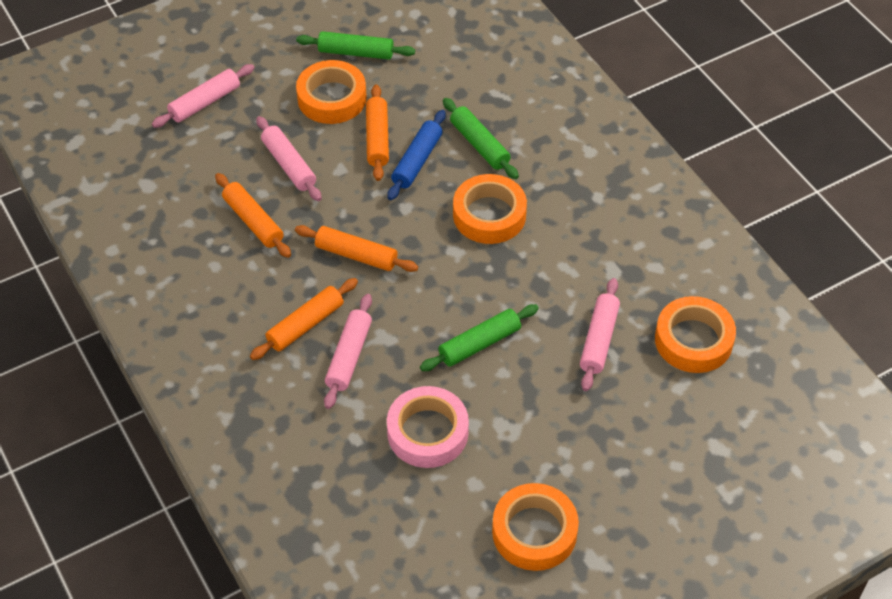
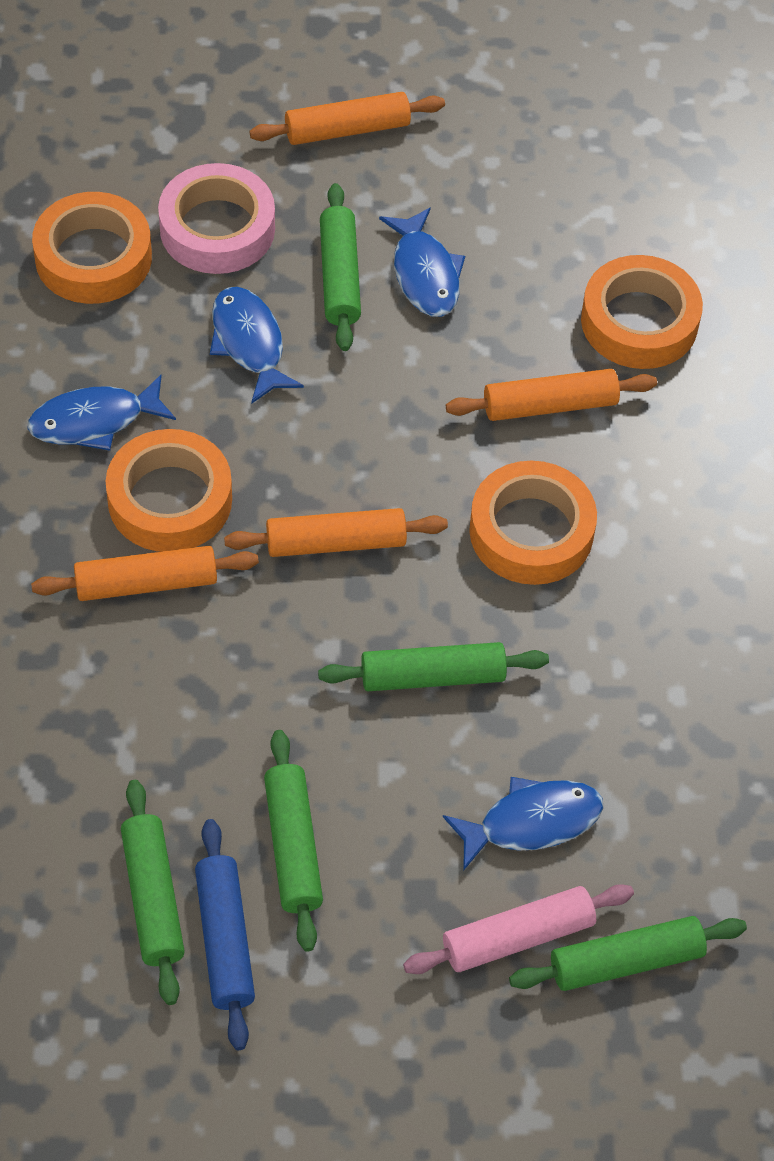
blue fish: 0 -> 4
green rolling pin: 3 -> 5
pink rolling pin: 4 -> 1

